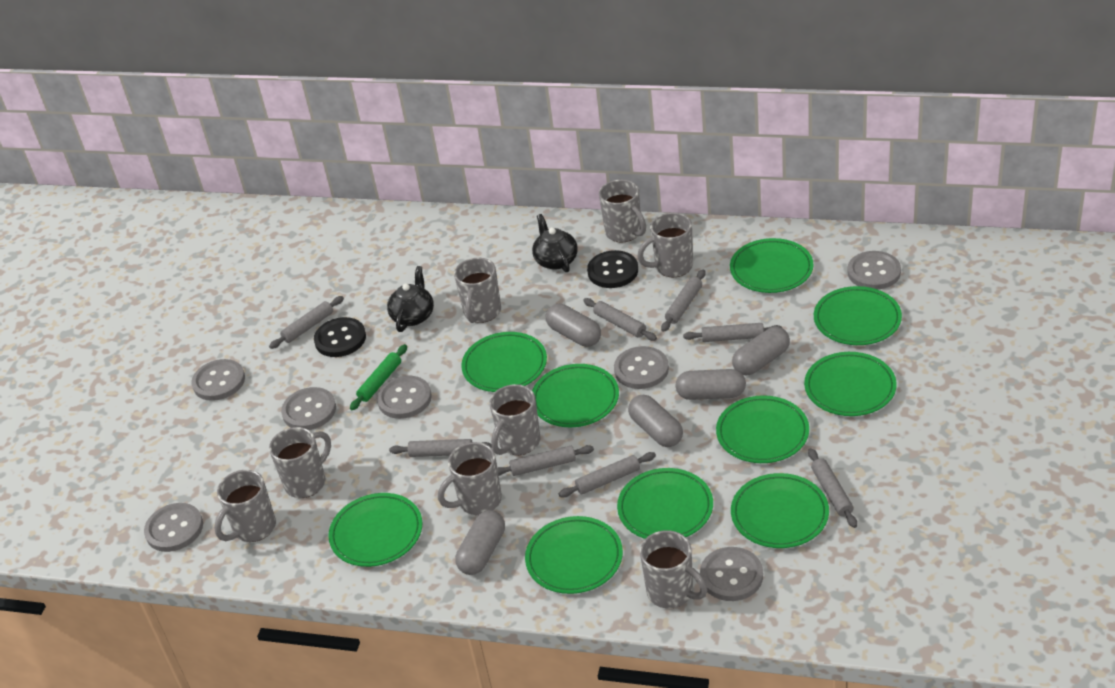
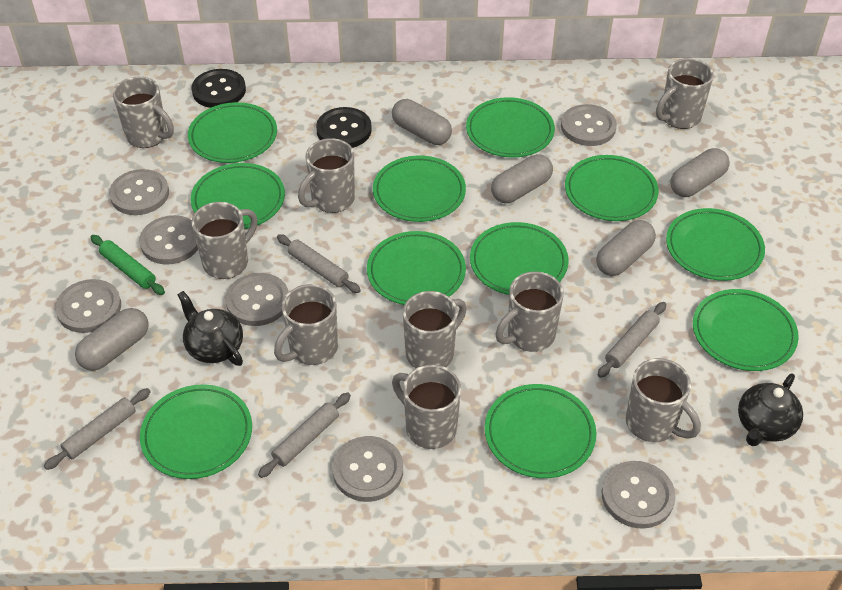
green plate: 10 -> 11
grey mug: 8 -> 9
grey rolling pin: 8 -> 4

